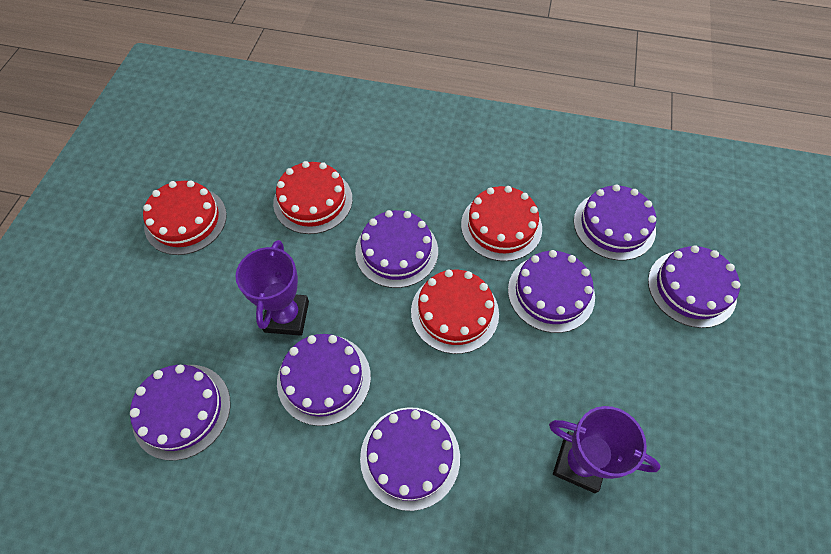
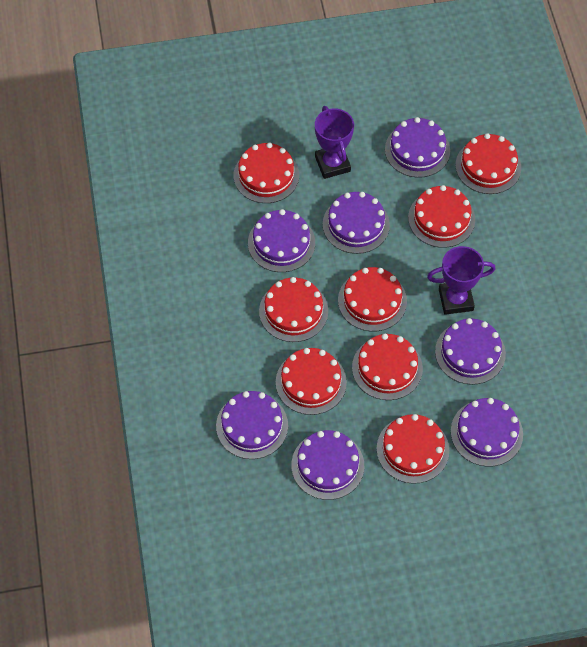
red cake: 4 -> 8

